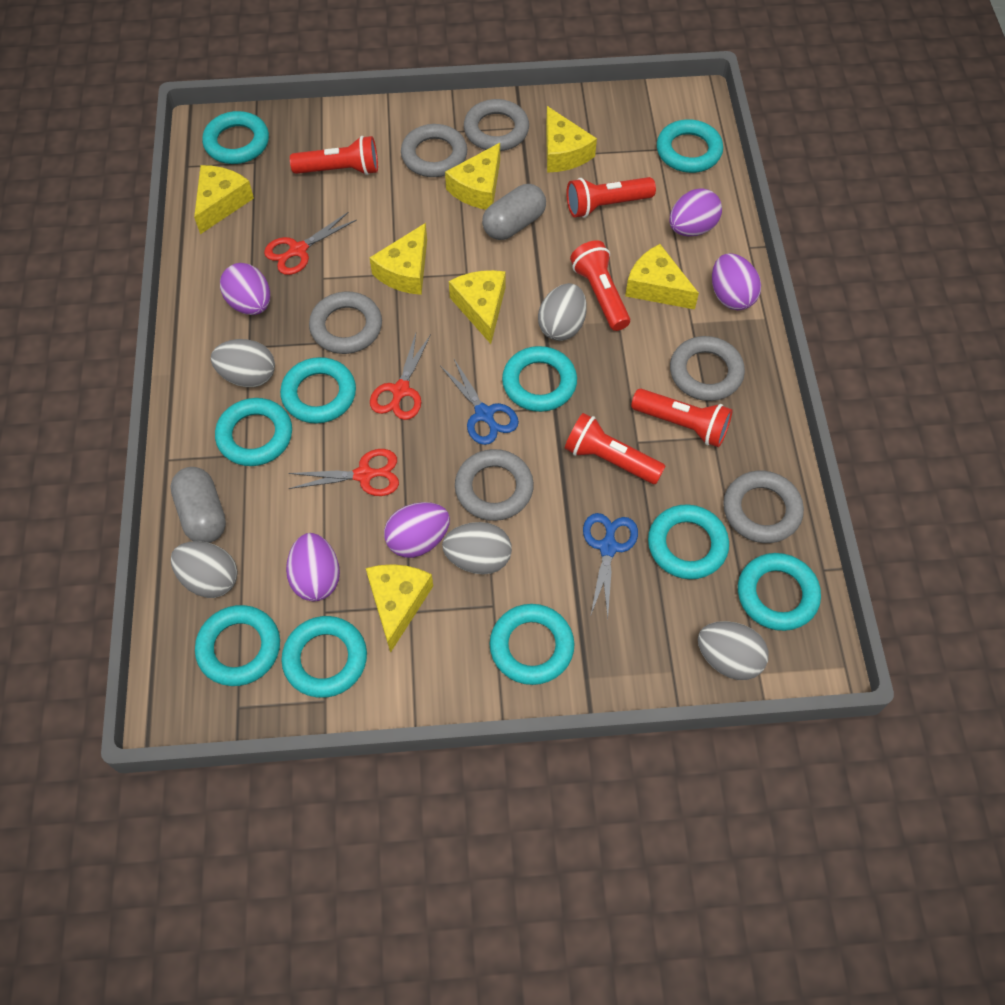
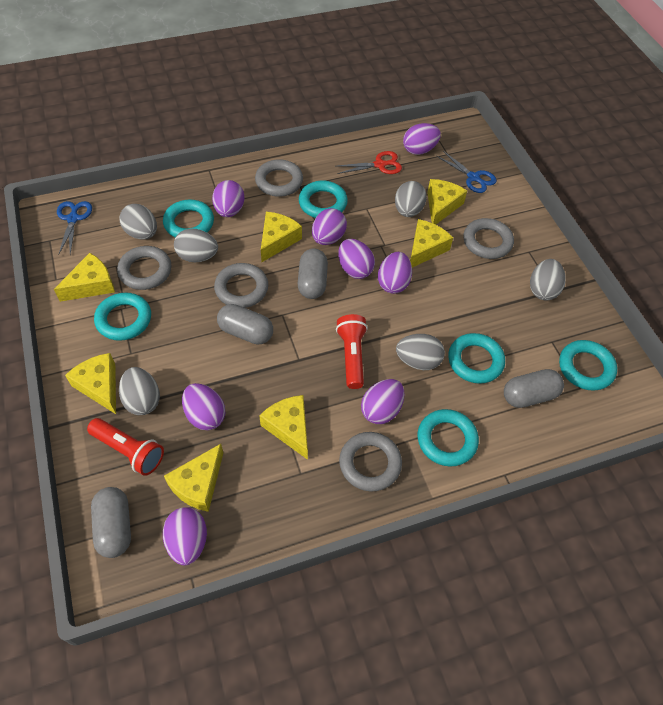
grey capsule: 2 -> 4
grey egg: 5 -> 6
grey ring: 6 -> 5
purple egg: 5 -> 8
red flashlight: 5 -> 2
red scissors: 3 -> 1
turquoise ring: 10 -> 6

